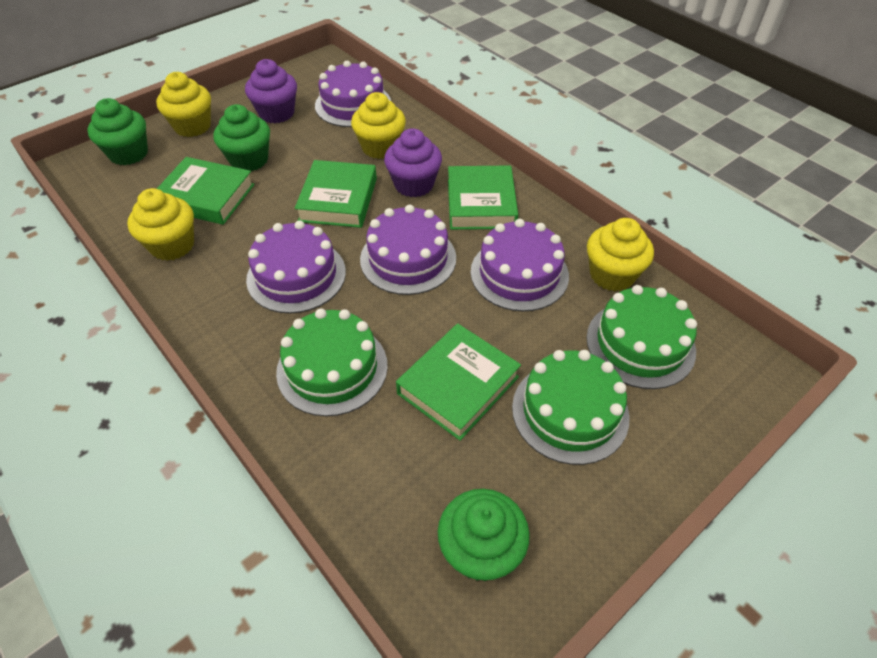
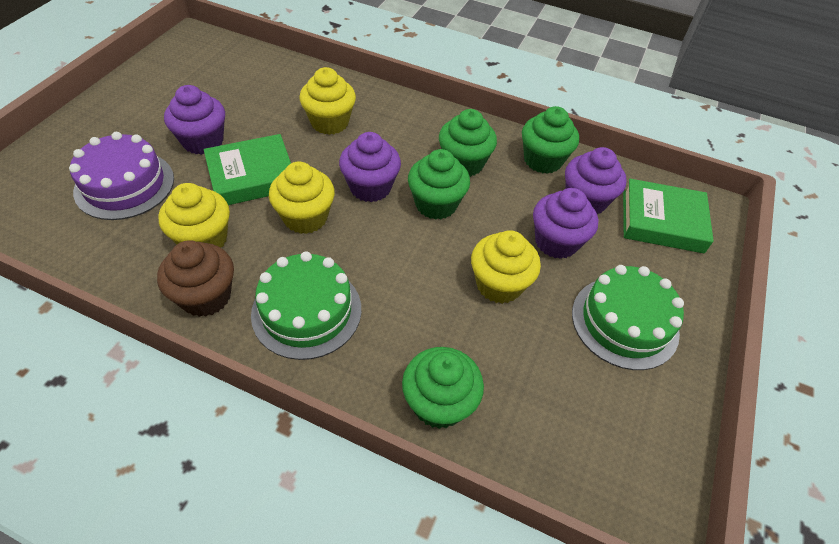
brown cupcake: 0 -> 1
green book: 4 -> 2
green cake: 3 -> 2
green cupcake: 3 -> 4
purple cake: 4 -> 1
purple cupcake: 2 -> 4

